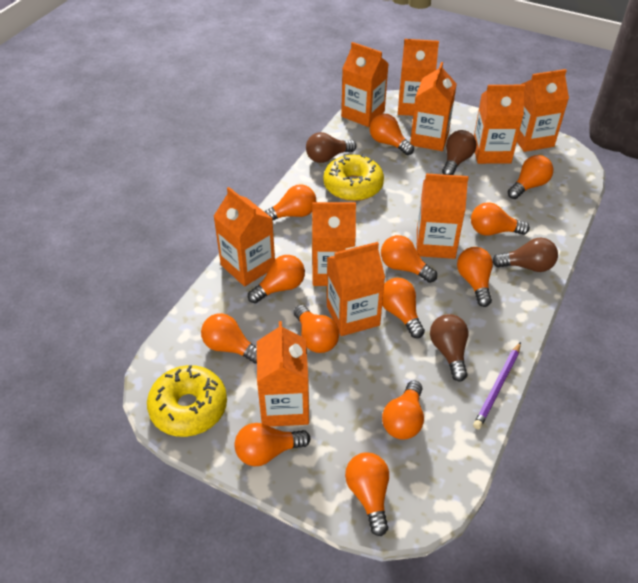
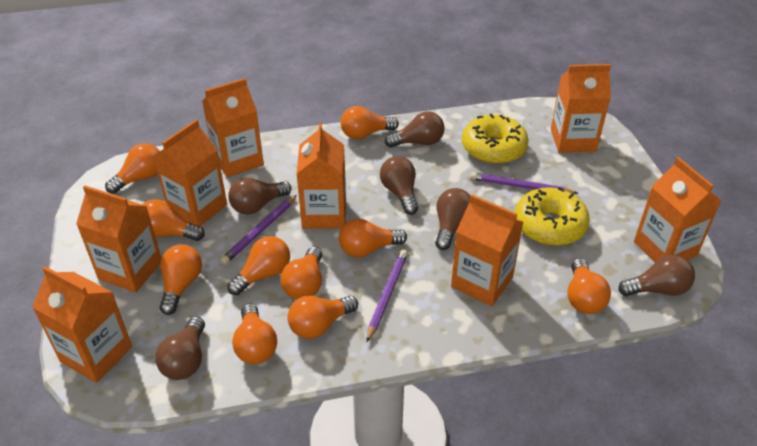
brown light bulb: 4 -> 6
orange carton: 10 -> 8
orange light bulb: 13 -> 10
purple pencil: 1 -> 3

